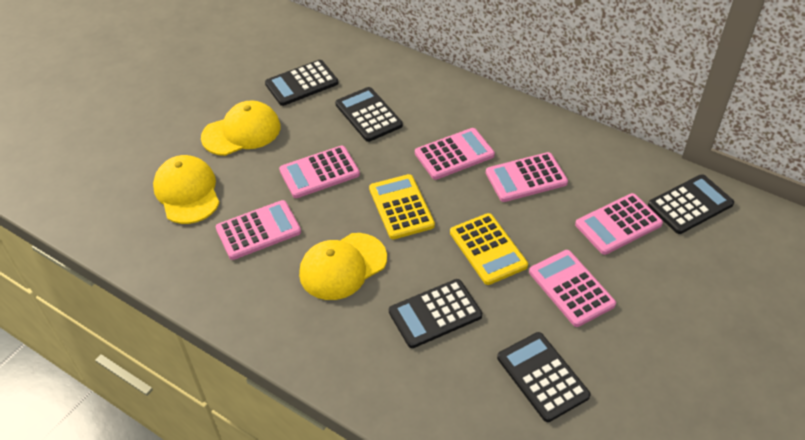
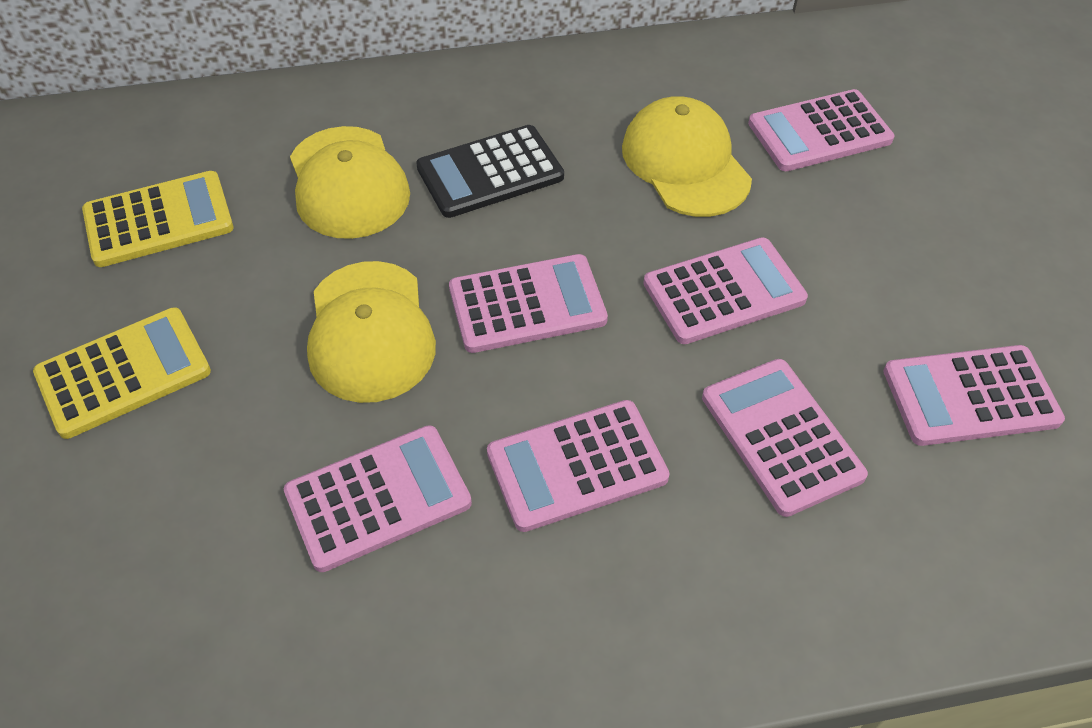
black calculator: 5 -> 1
pink calculator: 6 -> 7

